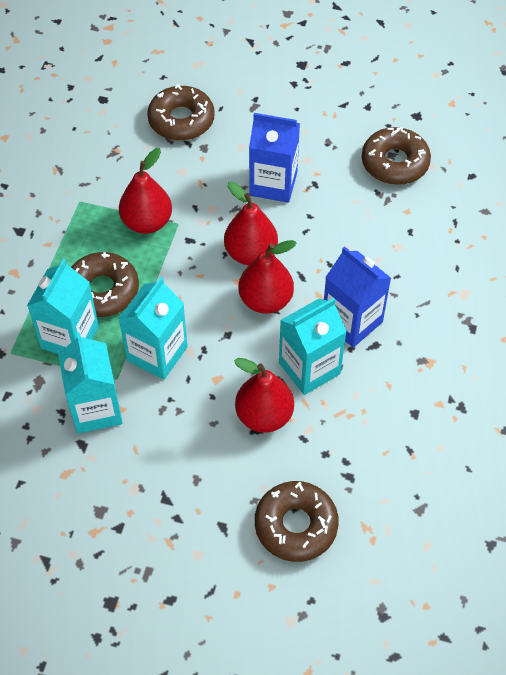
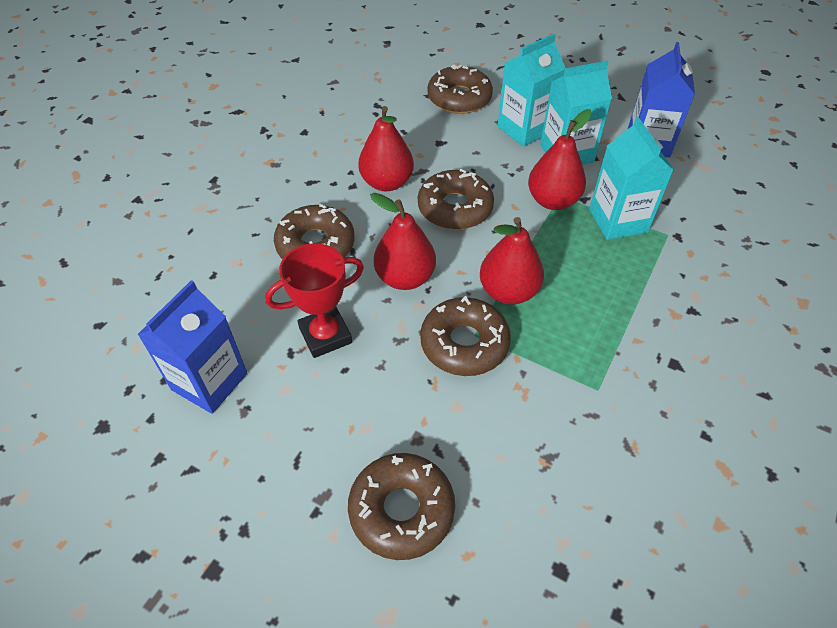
brown donut: 4 -> 5
red trophy: 0 -> 1
turquoise carton: 4 -> 3

